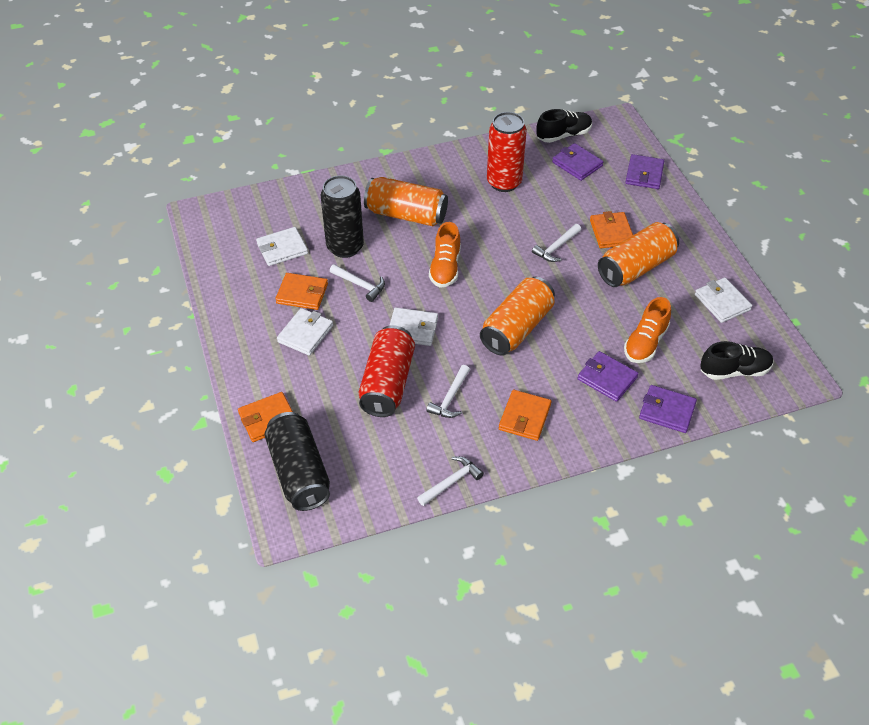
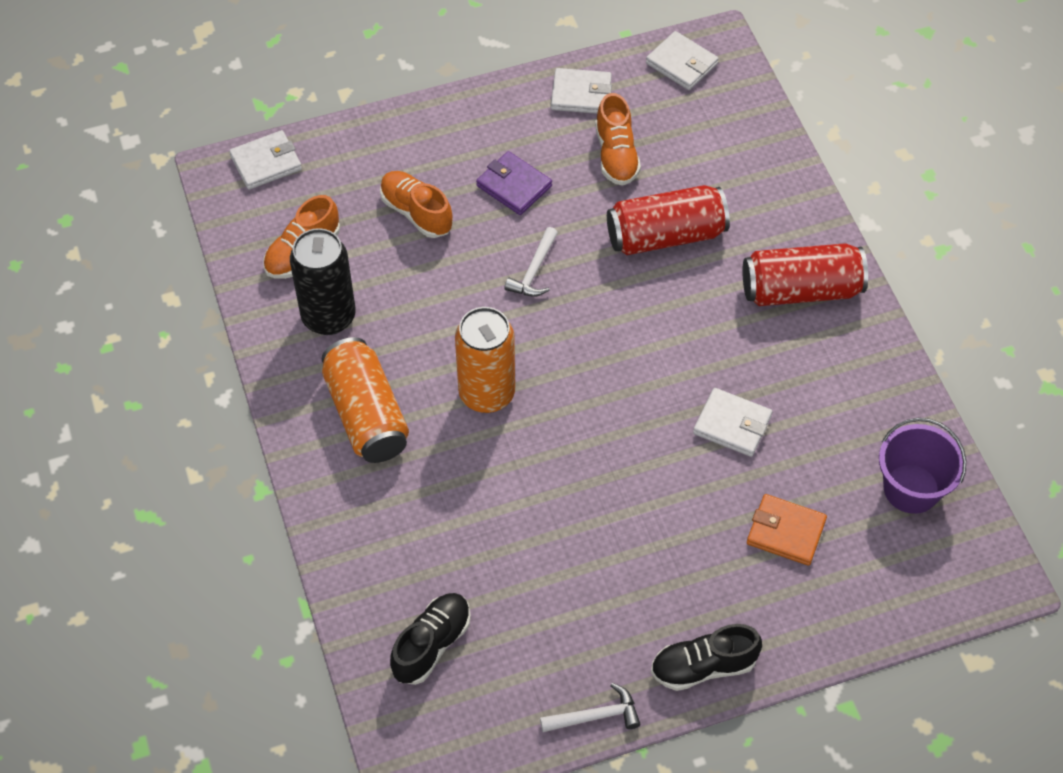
black can: 2 -> 1
orange can: 3 -> 2
orange shoe: 2 -> 3
orange wallet: 4 -> 1
purple bucket: 0 -> 1
purple wallet: 4 -> 1
white hammer: 4 -> 2

